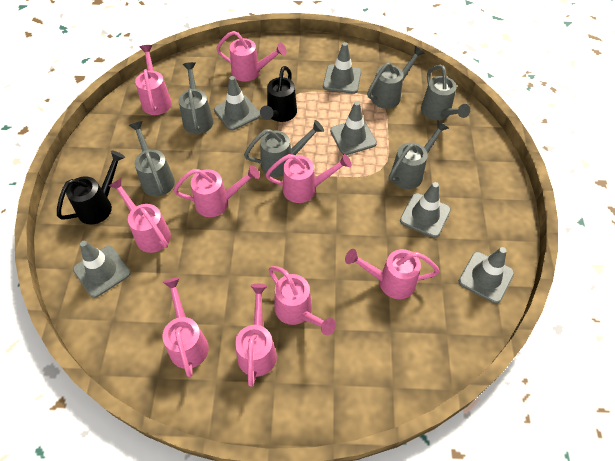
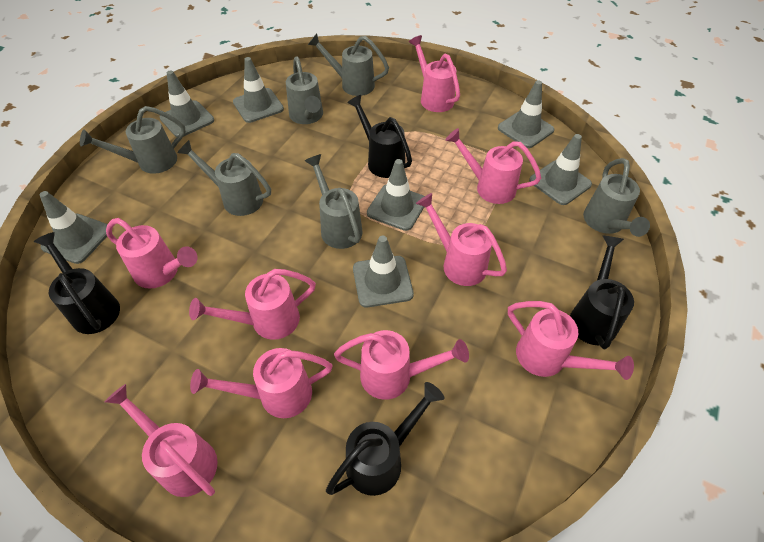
black watering can: 2 -> 4
grey traffic cone: 6 -> 7

